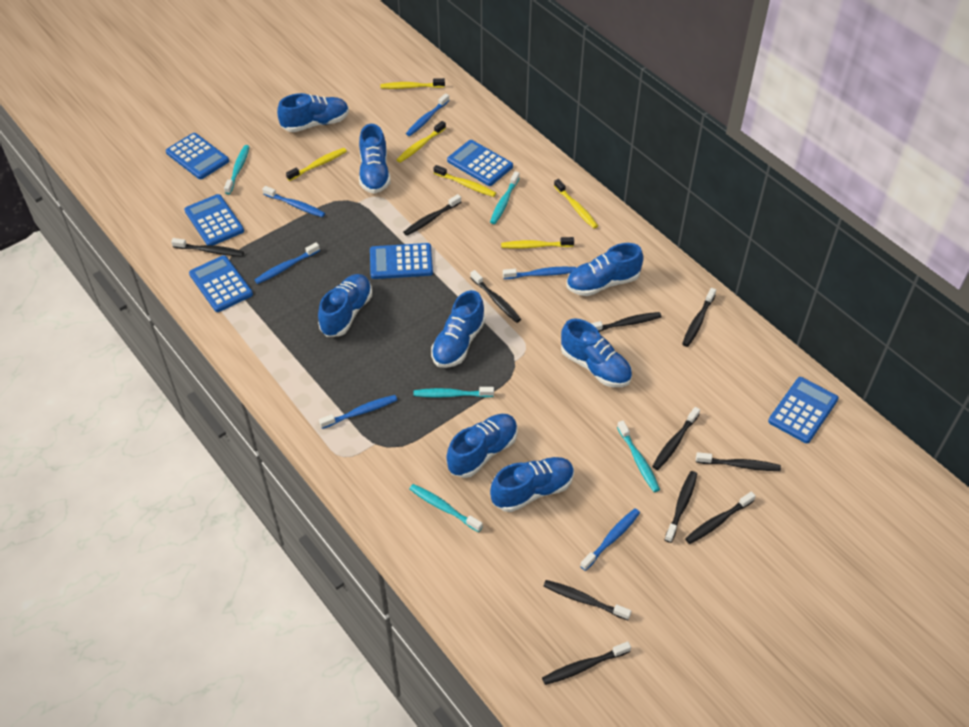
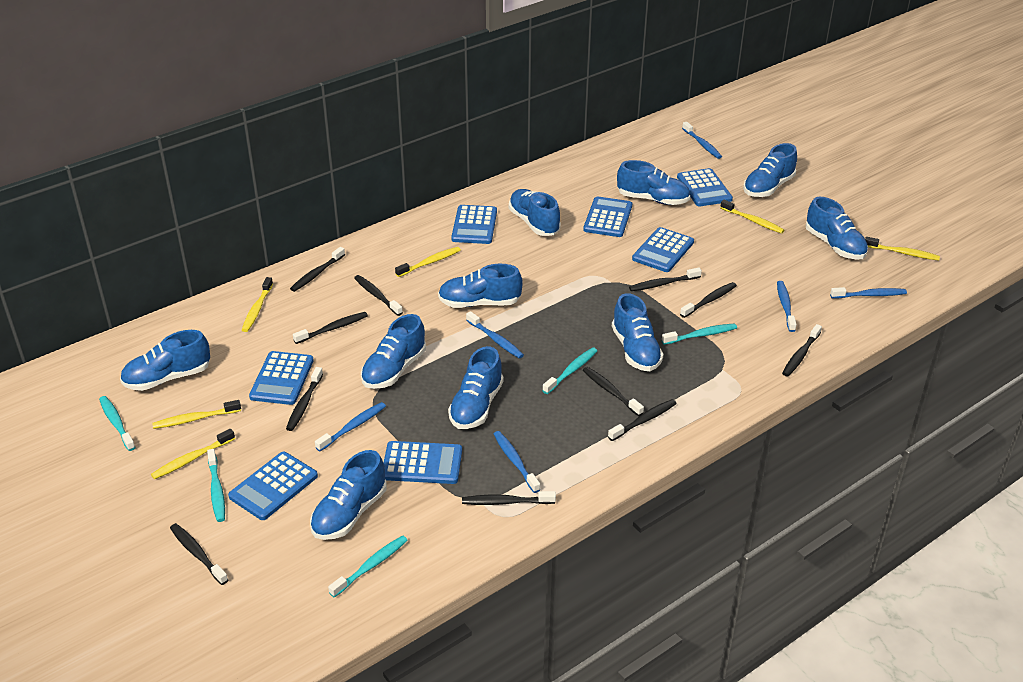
blue calculator: 6 -> 7
blue shoe: 8 -> 10

